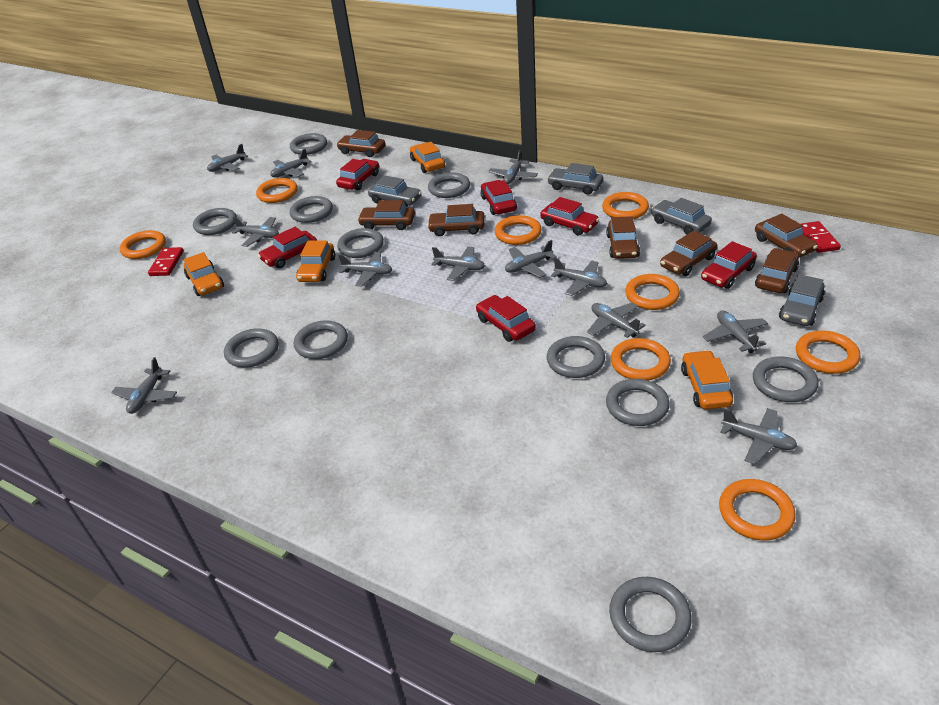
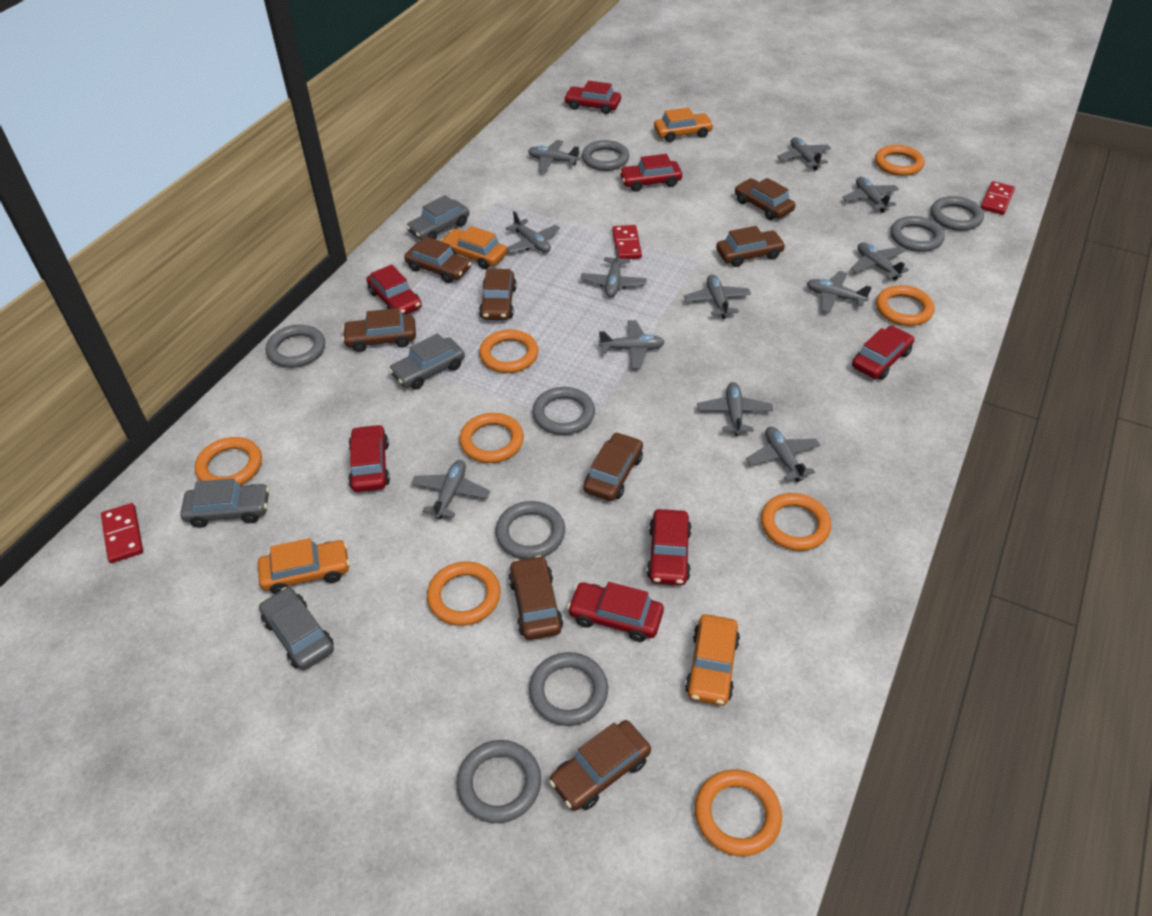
brown car: 7 -> 8
grey ring: 11 -> 8
red car: 6 -> 7
red domino: 2 -> 3

